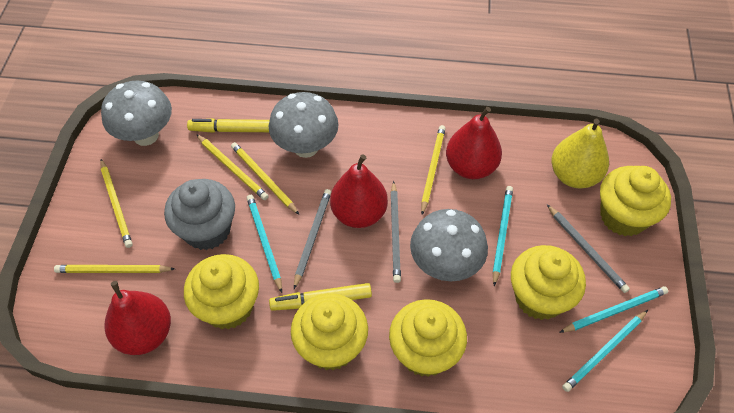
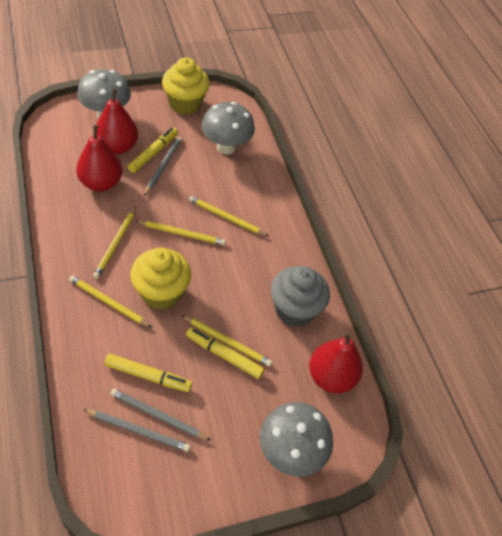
turquoise pencil: 4 -> 0
yellow cupcake: 5 -> 2
yellow marker: 2 -> 3
yellow pear: 1 -> 0

